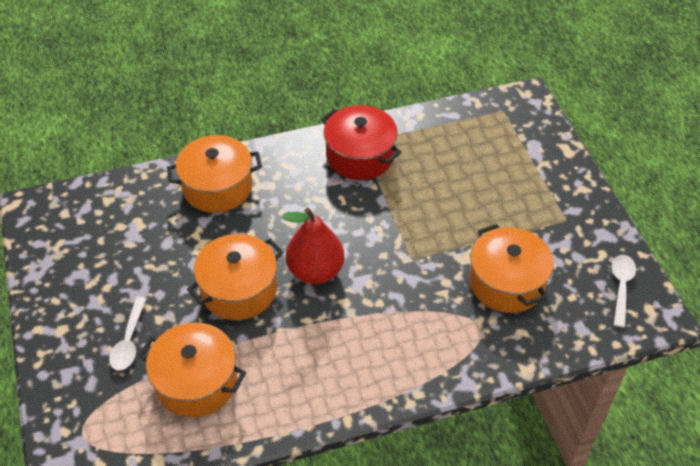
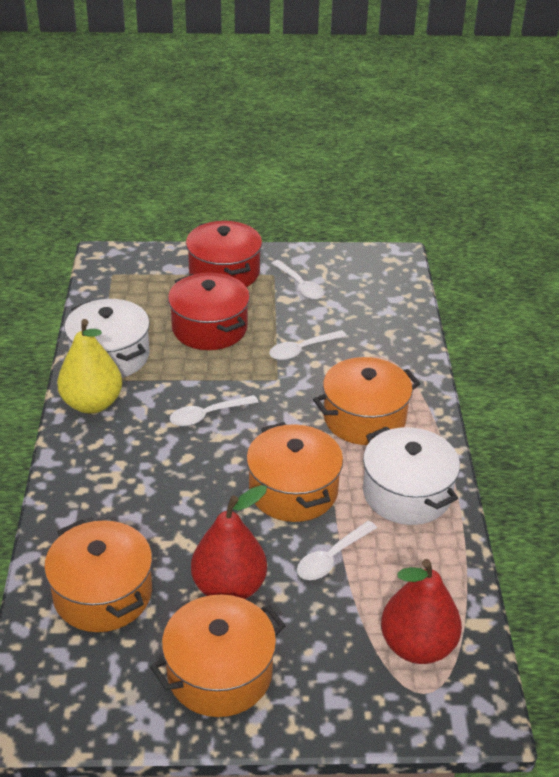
red pear: 1 -> 2
red pot: 1 -> 2
white pot: 0 -> 2
white spoon: 2 -> 4
yellow pear: 0 -> 1

